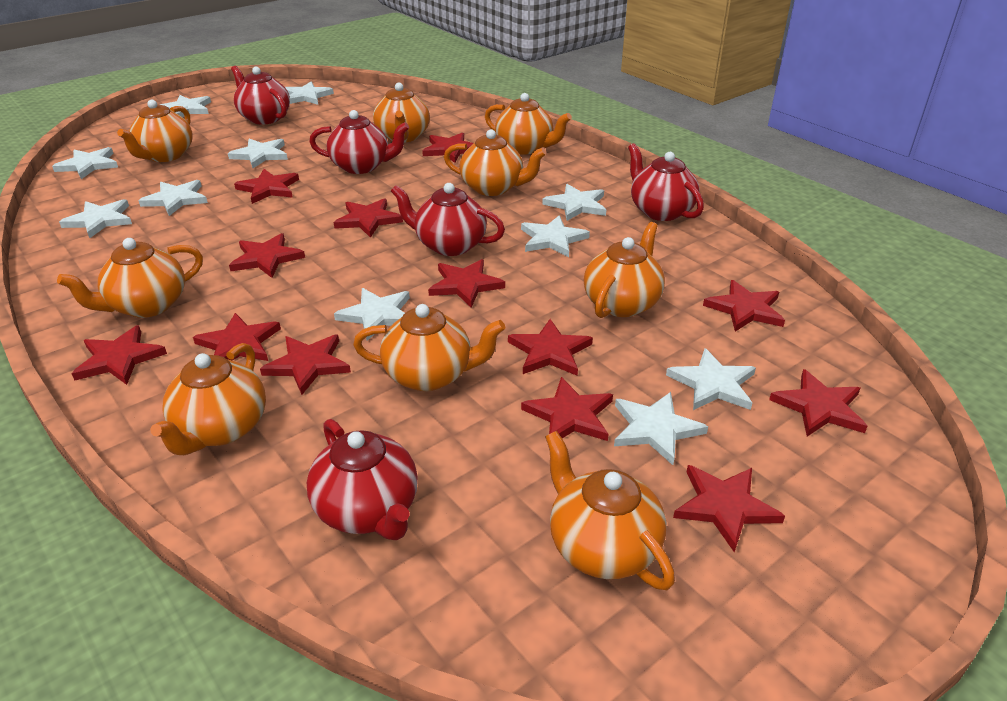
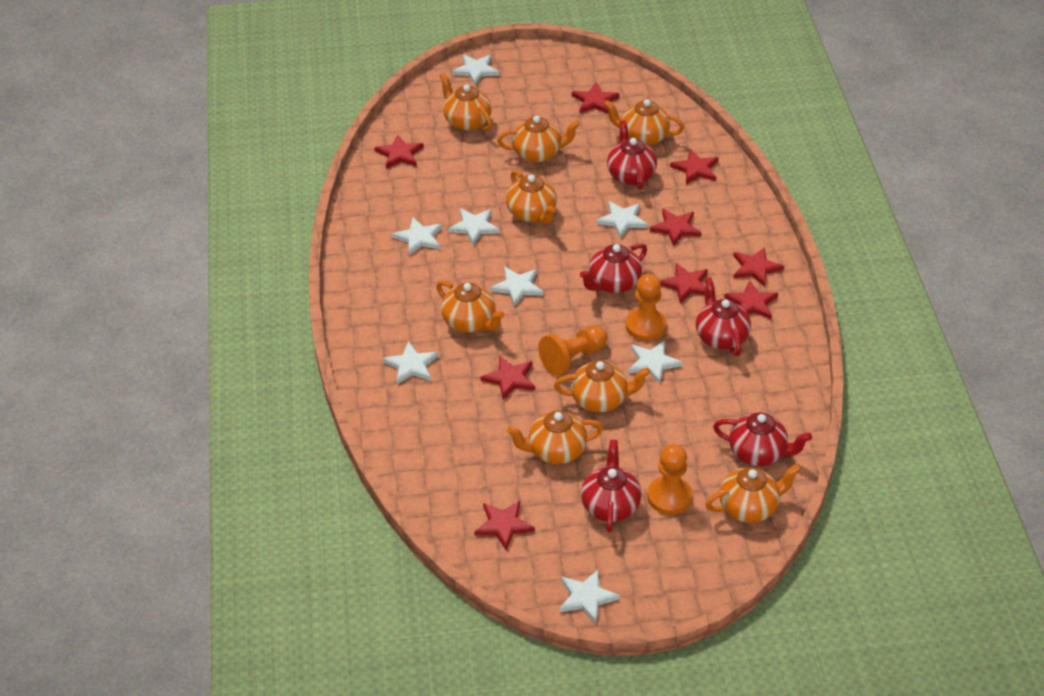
orange pawn: 0 -> 3
orange teapot: 9 -> 8
red star: 13 -> 9
white star: 11 -> 8

